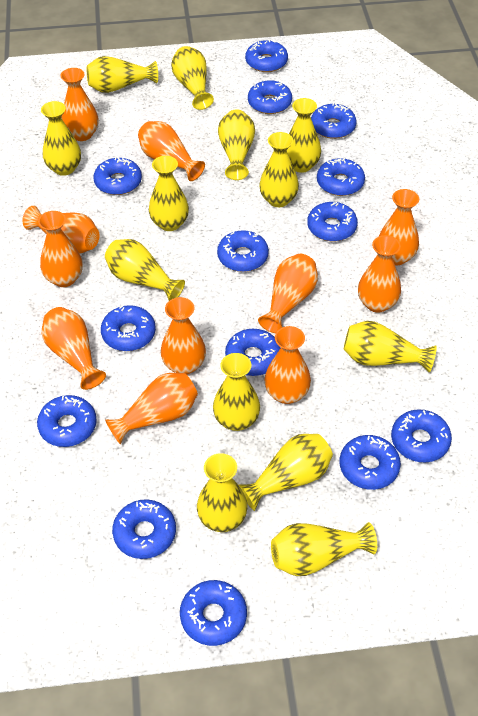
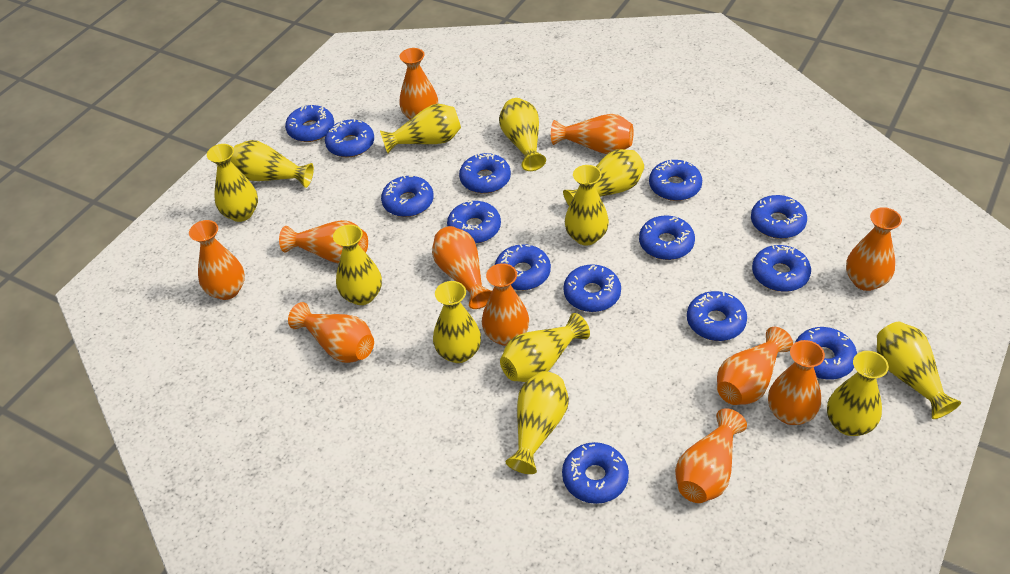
yellow vase: 13 -> 12

